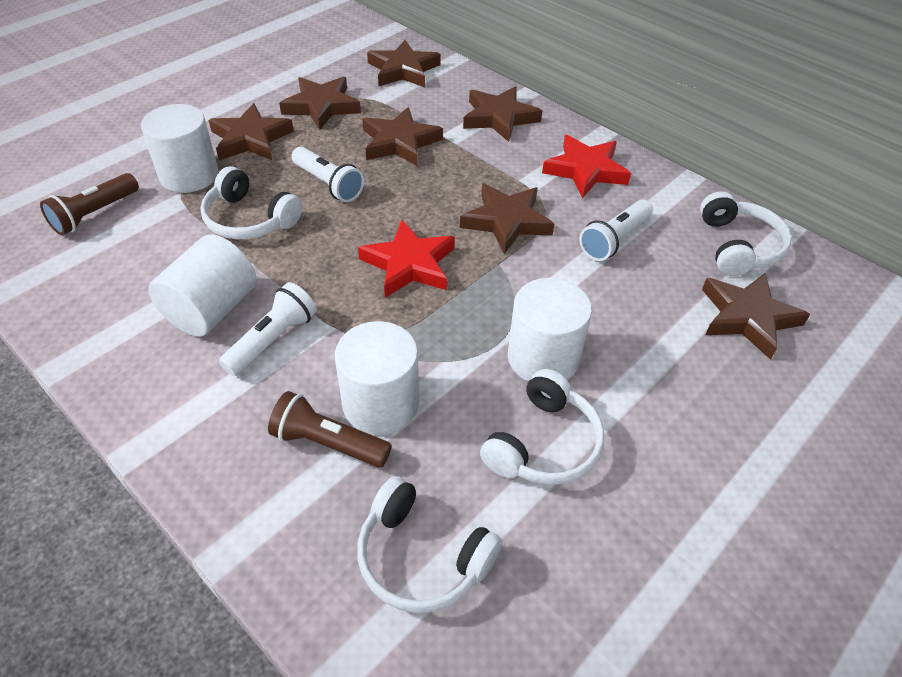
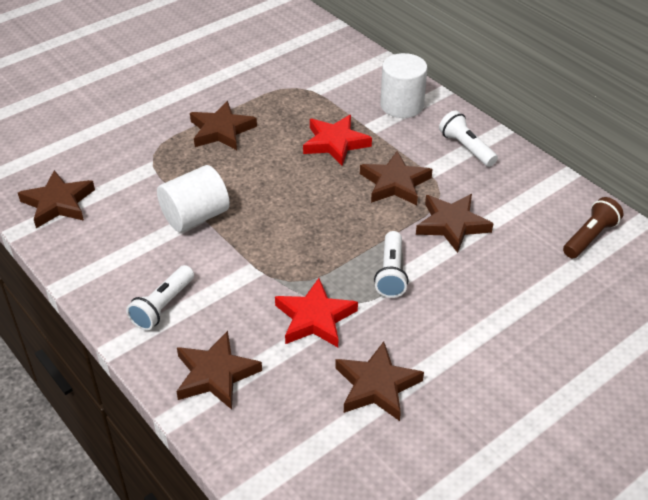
brown flashlight: 2 -> 1
brown star: 7 -> 6
white cylinder: 4 -> 2
white headphones: 4 -> 0

